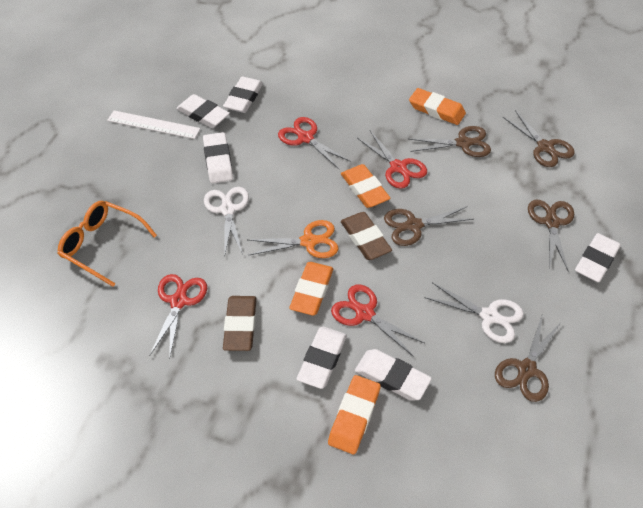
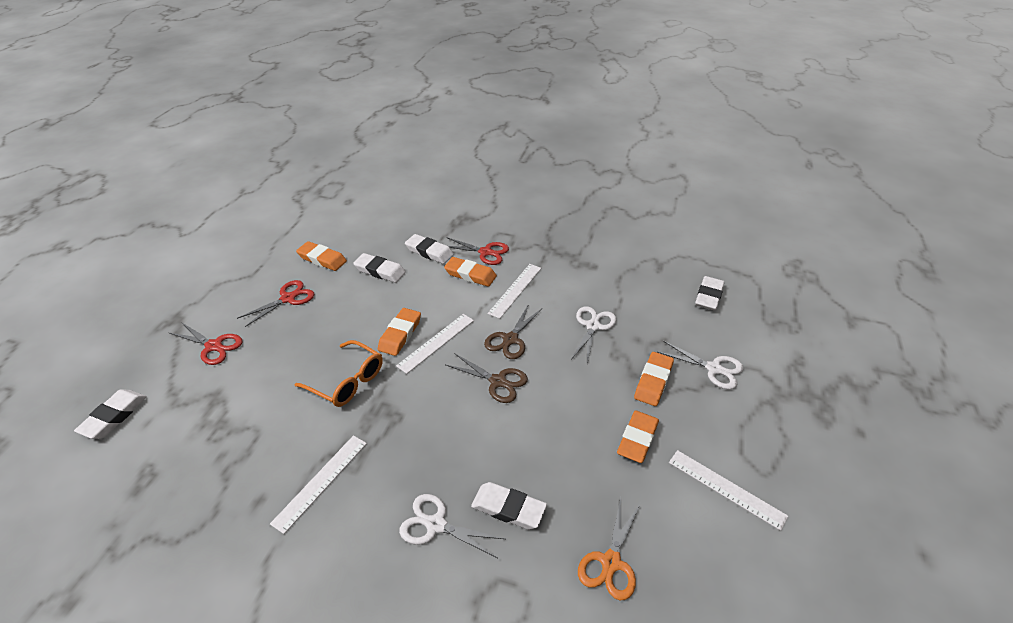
brown eraser: 2 -> 0
brown scissors: 5 -> 2
orange eraser: 4 -> 5
red scissors: 4 -> 3
white eraser: 6 -> 5
white ruler: 1 -> 4
white scissors: 2 -> 3

